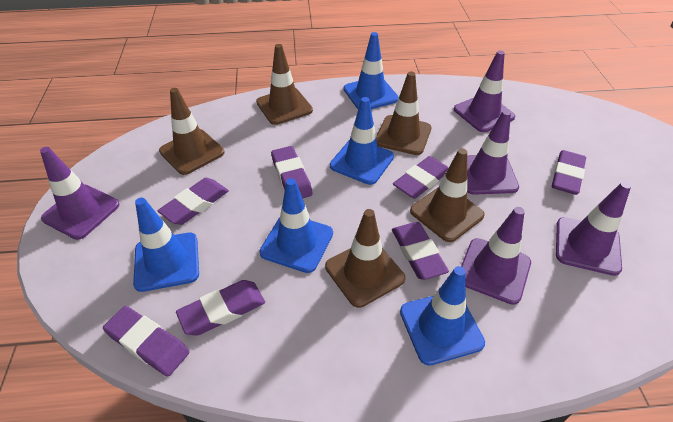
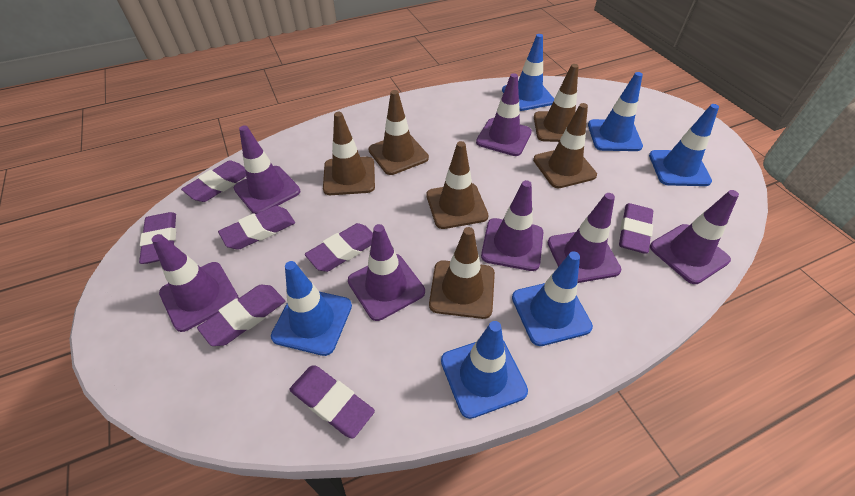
blue traffic cone: 5 -> 6
brown traffic cone: 5 -> 6
purple traffic cone: 5 -> 7

